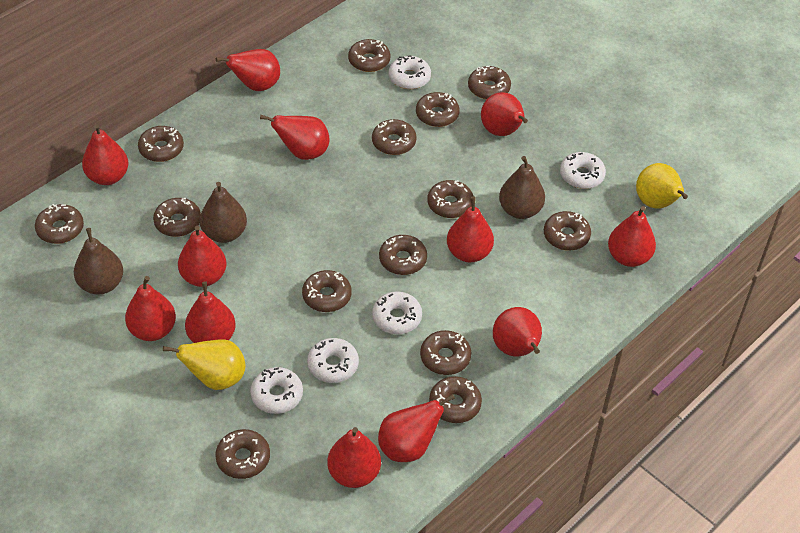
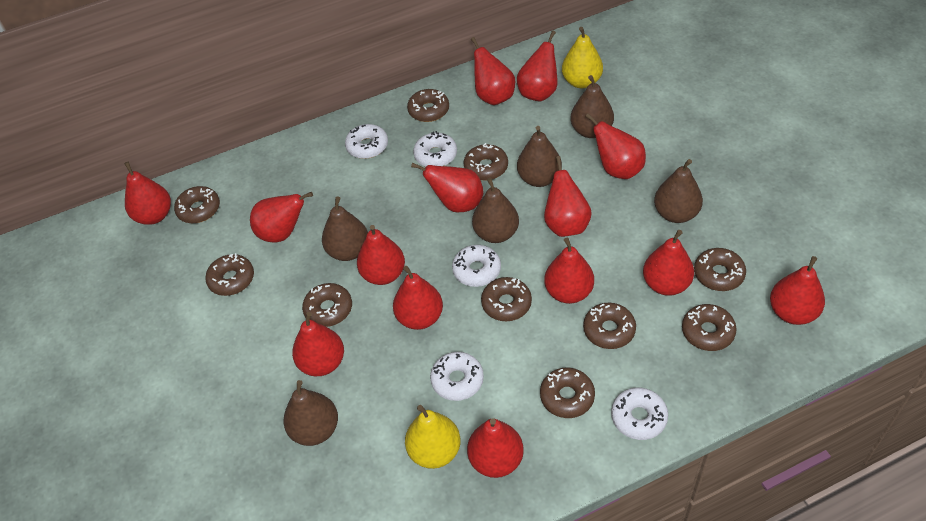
brown donut: 14 -> 10
brown pear: 3 -> 6
red pear: 12 -> 14

